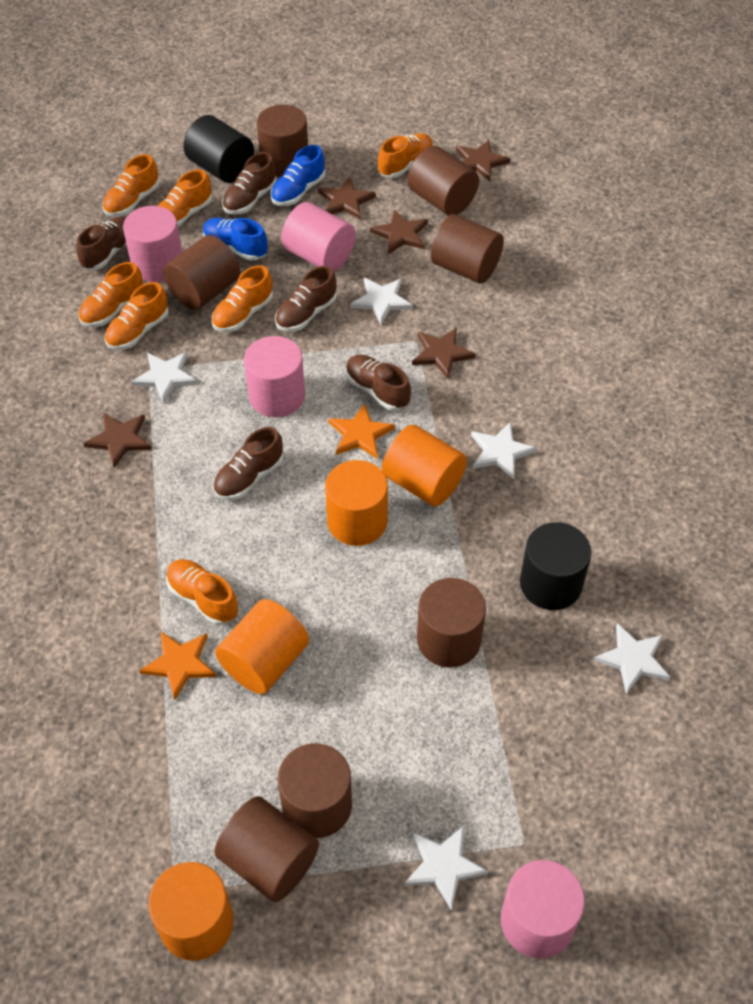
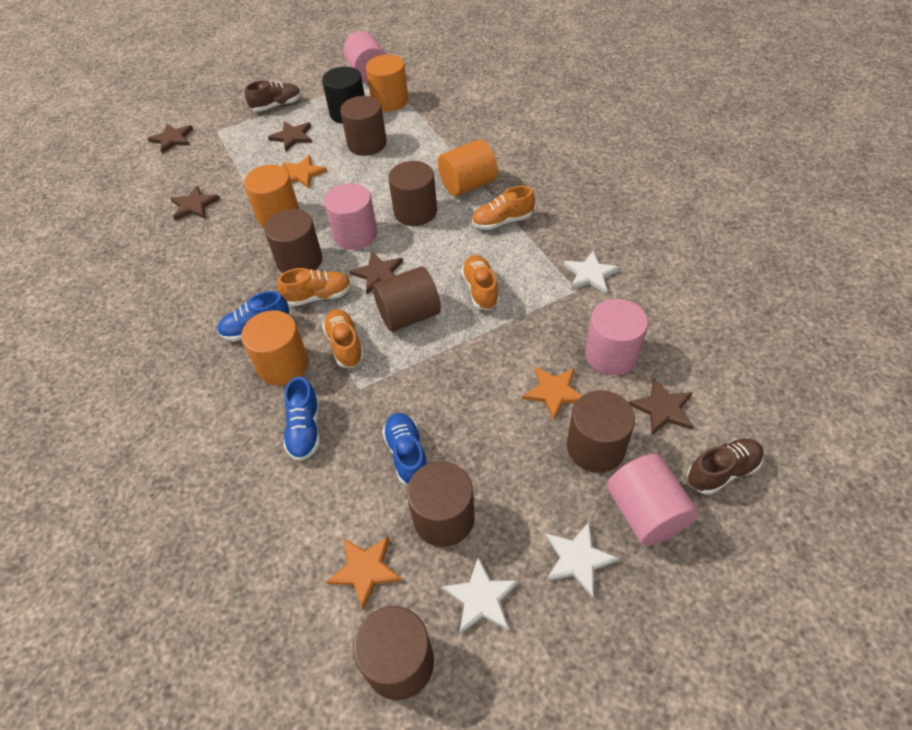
black cylinder: 2 -> 1
blue shoe: 2 -> 3
brown shoe: 5 -> 2
orange shoe: 7 -> 4
orange star: 2 -> 3
white star: 5 -> 3

